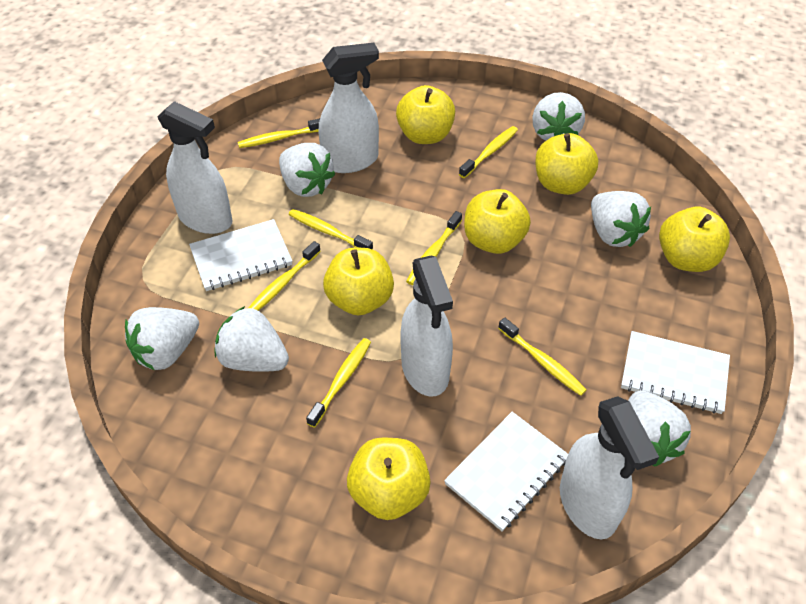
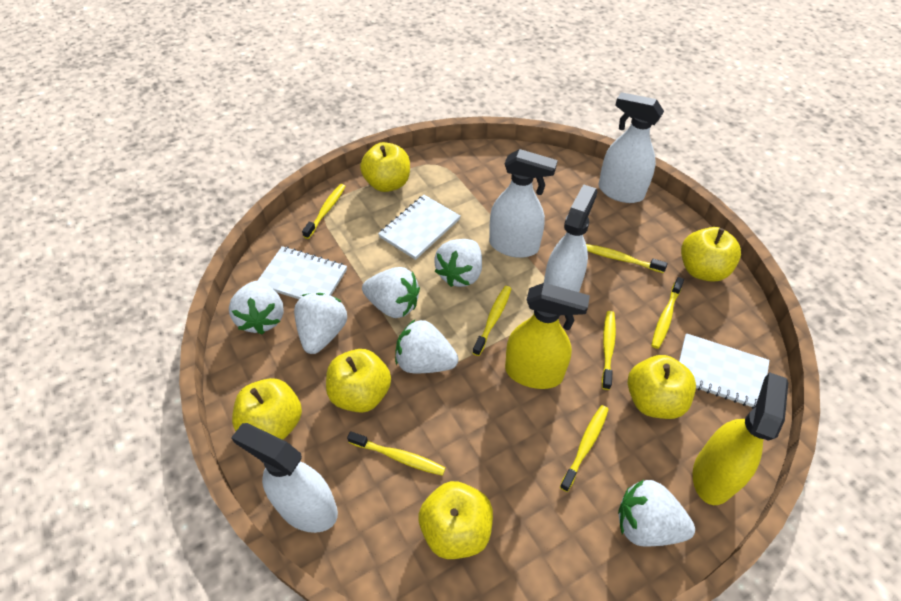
yellow spray bottle: 0 -> 2

